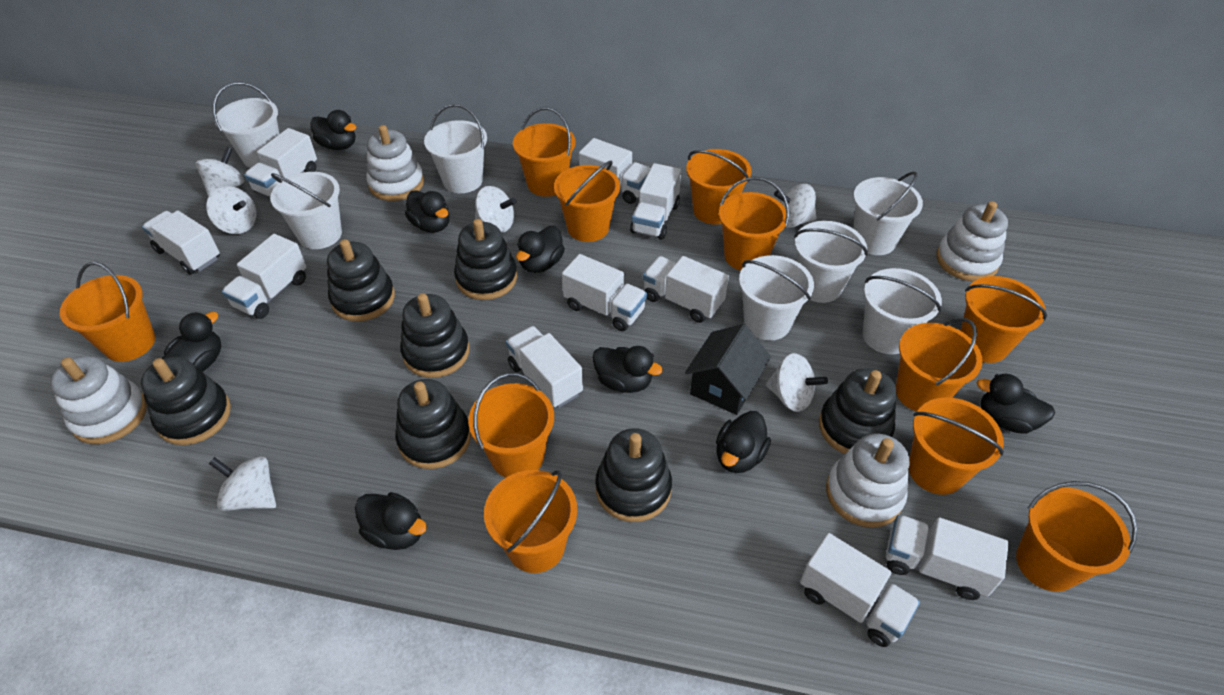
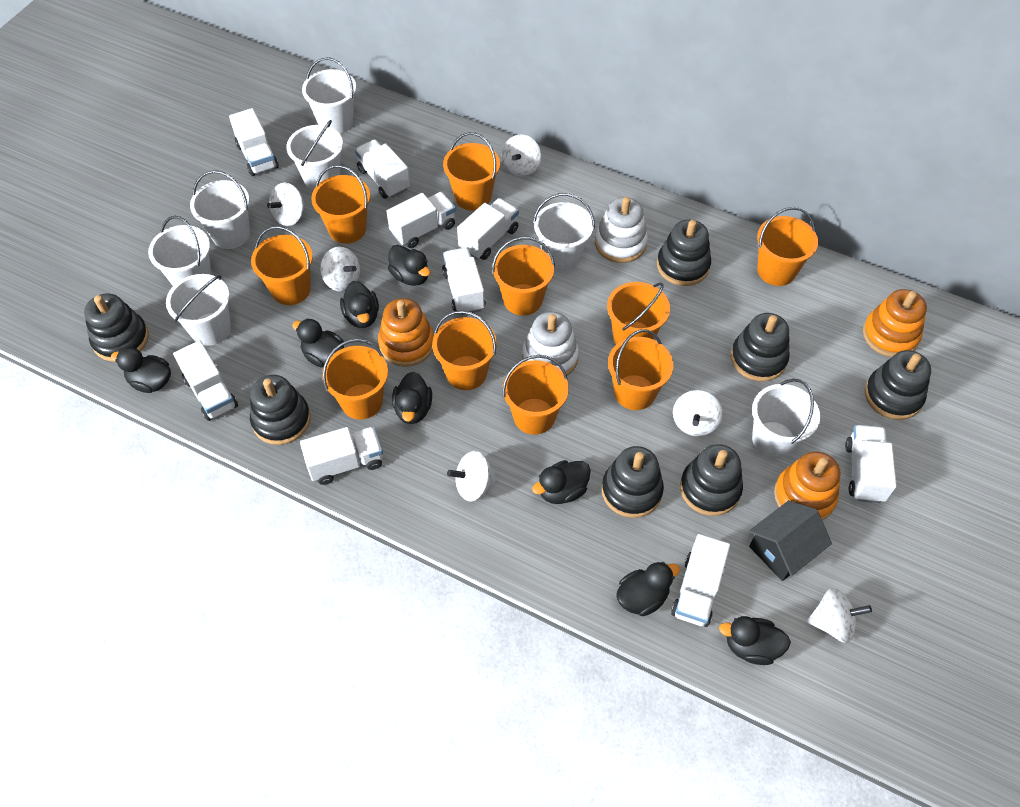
orange bucket: 11 -> 10
orange stacking toy: 0 -> 3
white stacking toy: 4 -> 2
white truck: 10 -> 9

